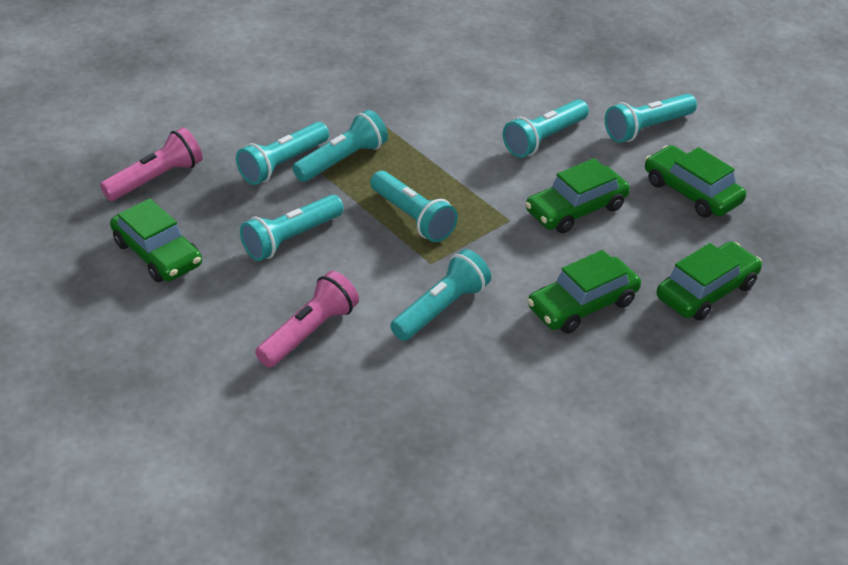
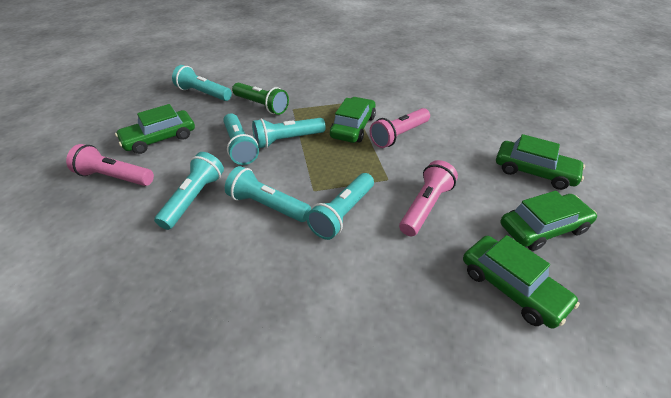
green flashlight: 0 -> 1
pink flashlight: 2 -> 3
turquoise flashlight: 7 -> 6

